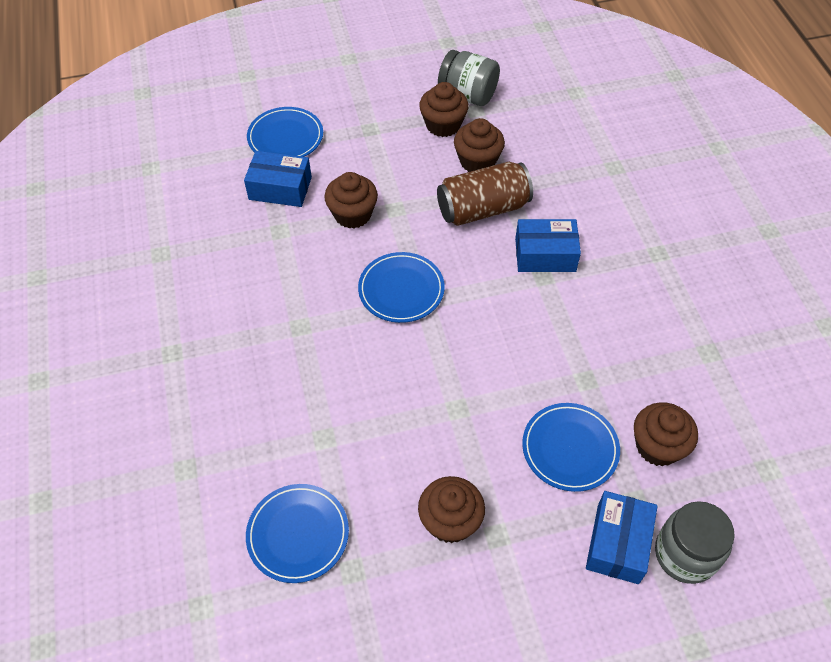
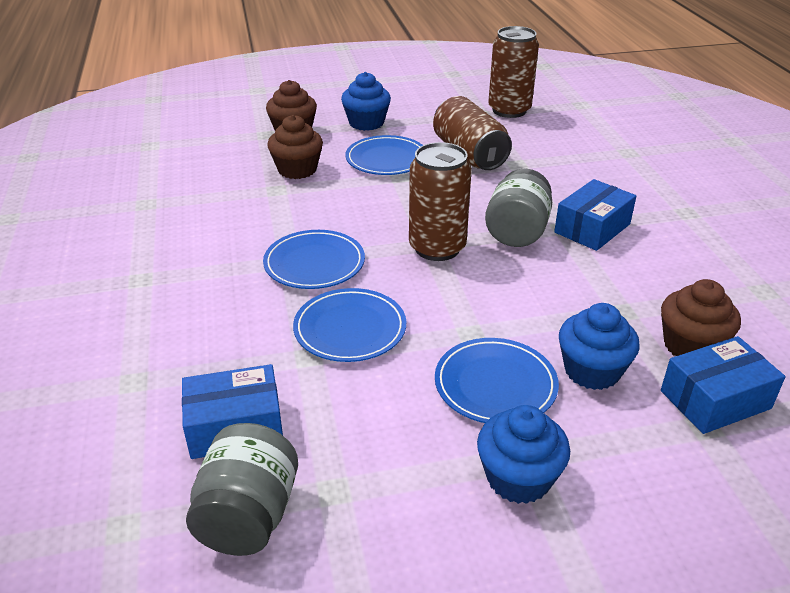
blue cupcake: 0 -> 3
brown can: 1 -> 3
brown cupcake: 5 -> 3

